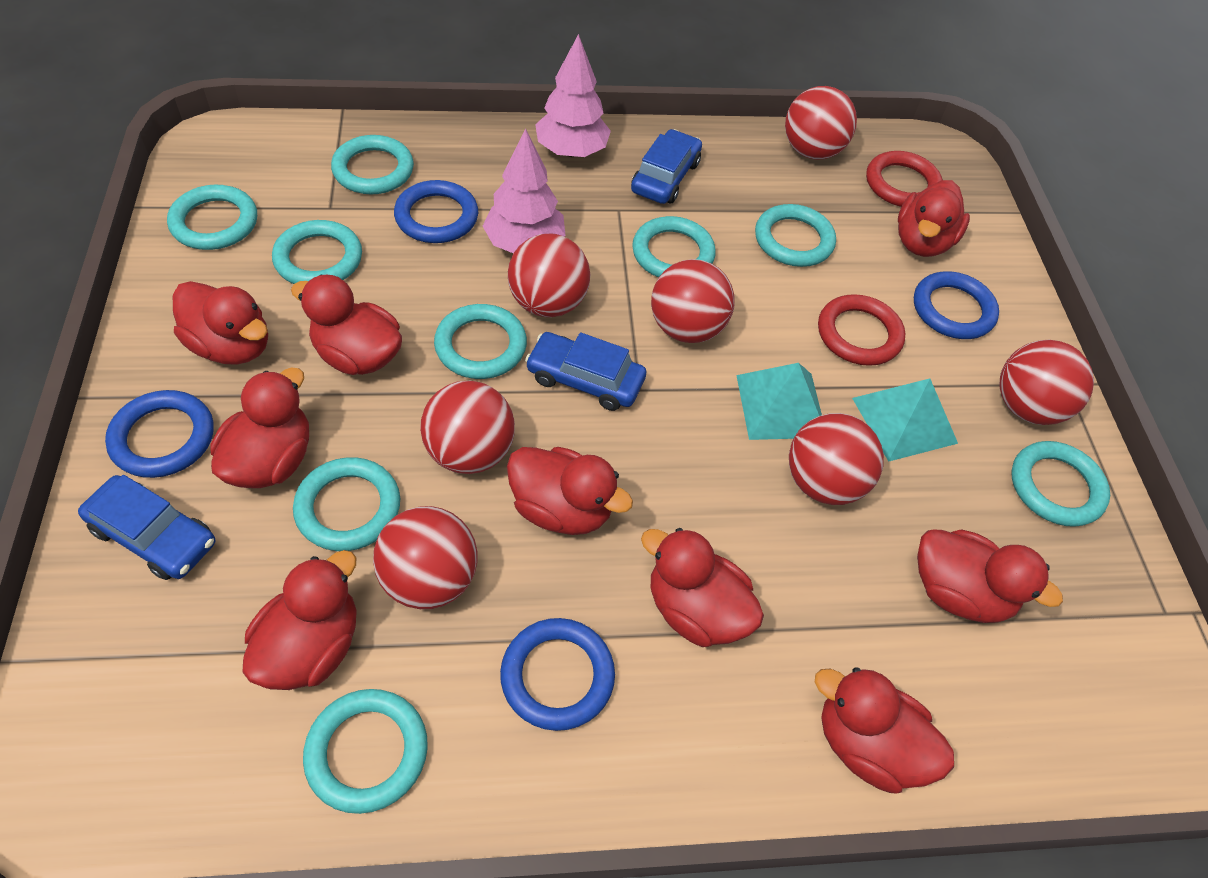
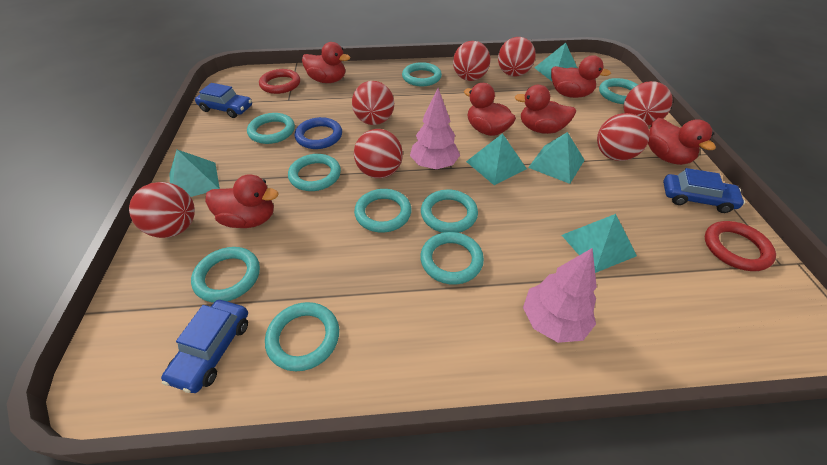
blue ring: 4 -> 1
red duck: 9 -> 6
turquoise pyramid: 2 -> 5

